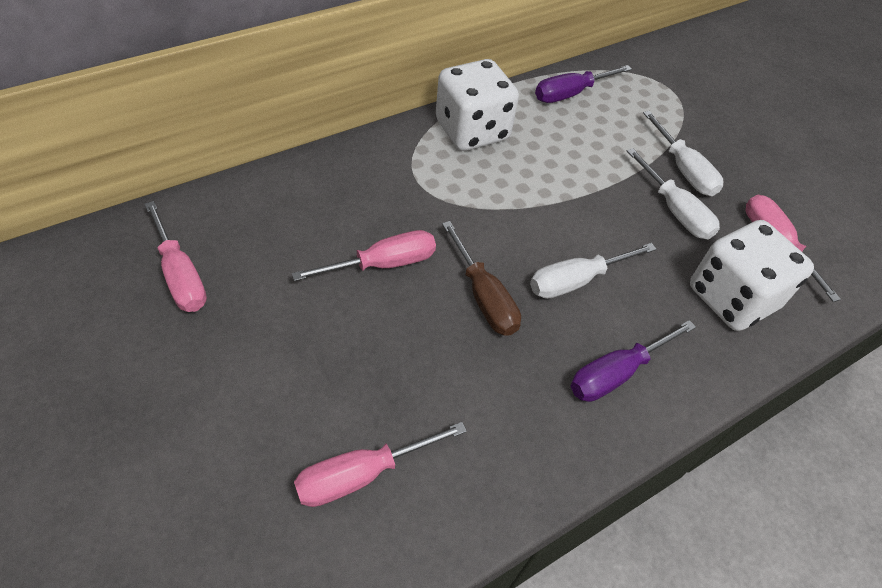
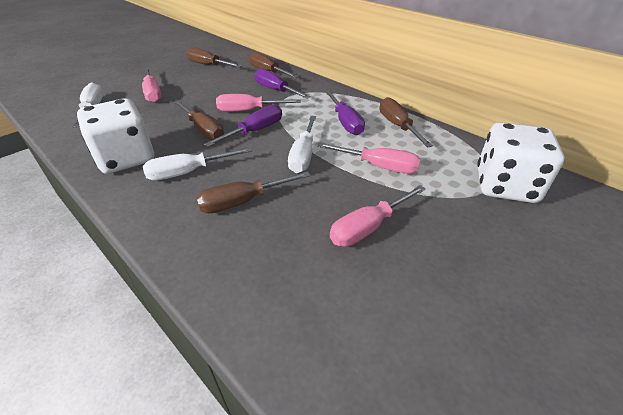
brown screwdriver: 1 -> 5
purple screwdriver: 2 -> 3

